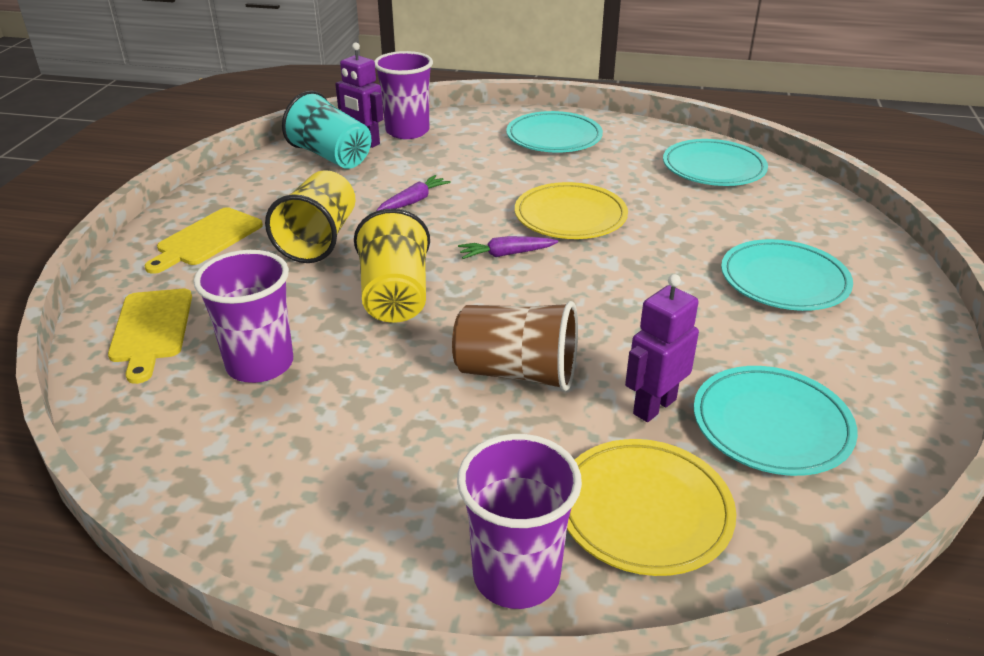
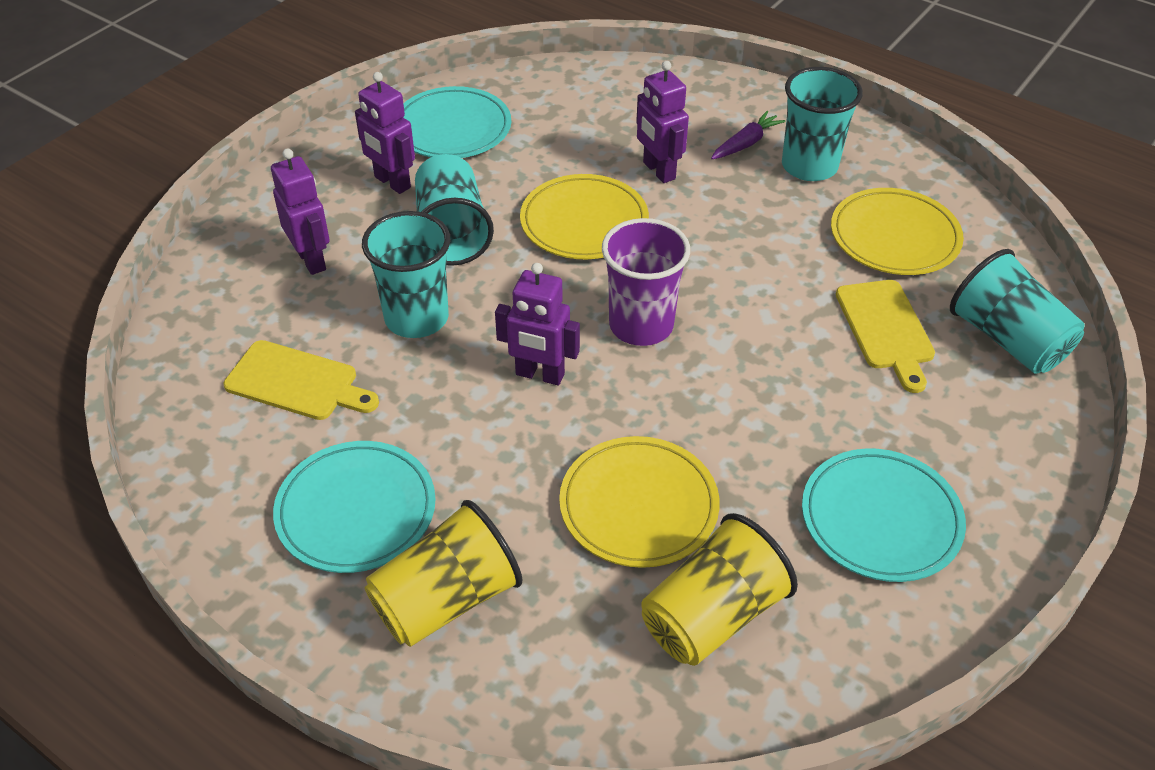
brown cup: 1 -> 0
purple carrot: 2 -> 1
purple cup: 3 -> 1
purple robot: 2 -> 4
turquoise cup: 1 -> 4
turquoise plate: 4 -> 3
yellow plate: 2 -> 3

